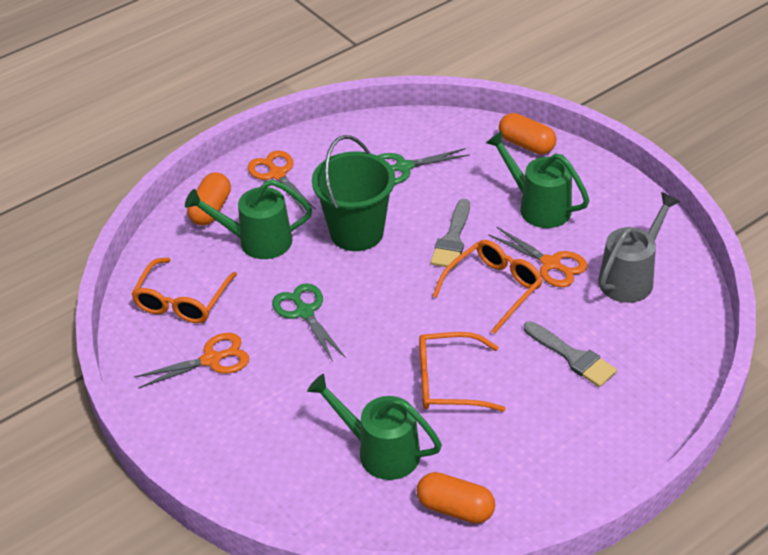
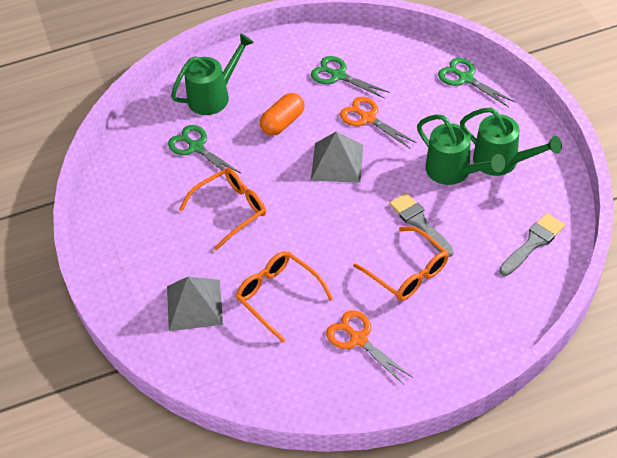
green bucket: 1 -> 0
green scissors: 2 -> 3
grey pyramid: 0 -> 2
grey watering can: 1 -> 0
orange capsule: 3 -> 1
orange scissors: 3 -> 2

